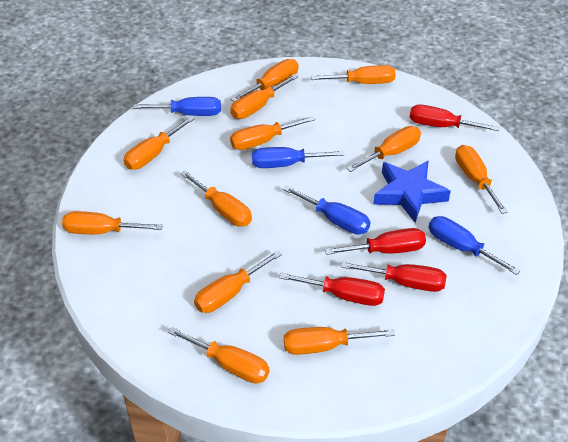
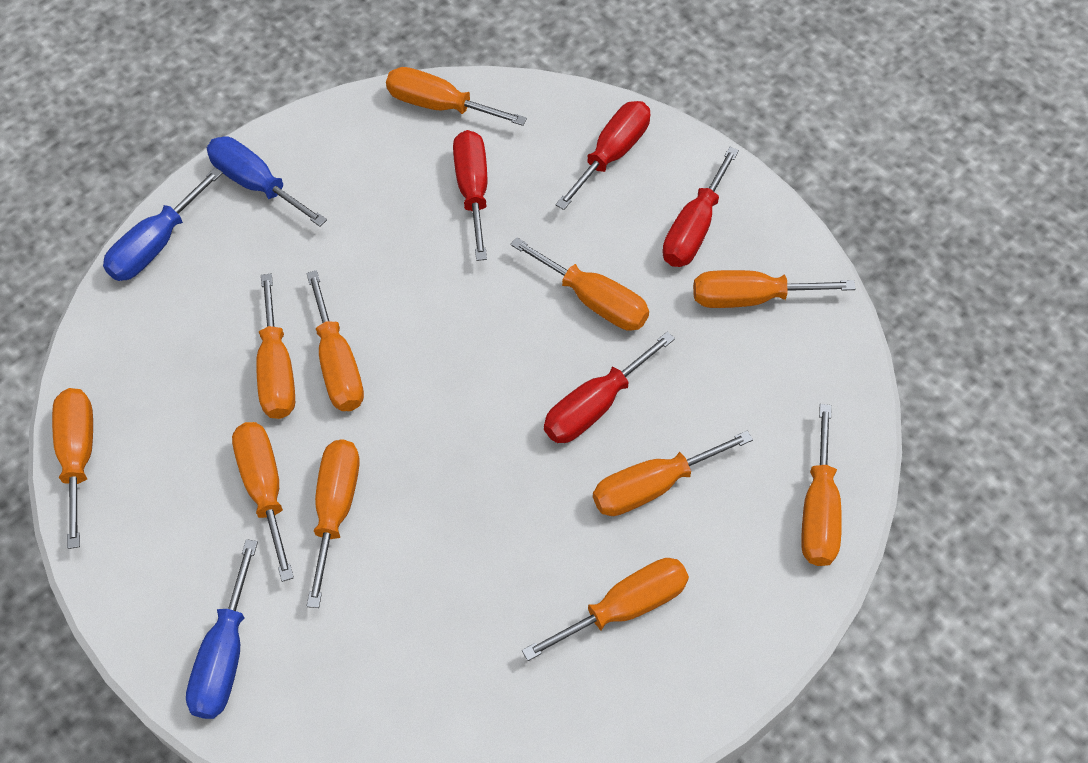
blue screwdriver: 4 -> 3
blue star: 1 -> 0
orange screwdriver: 12 -> 11

